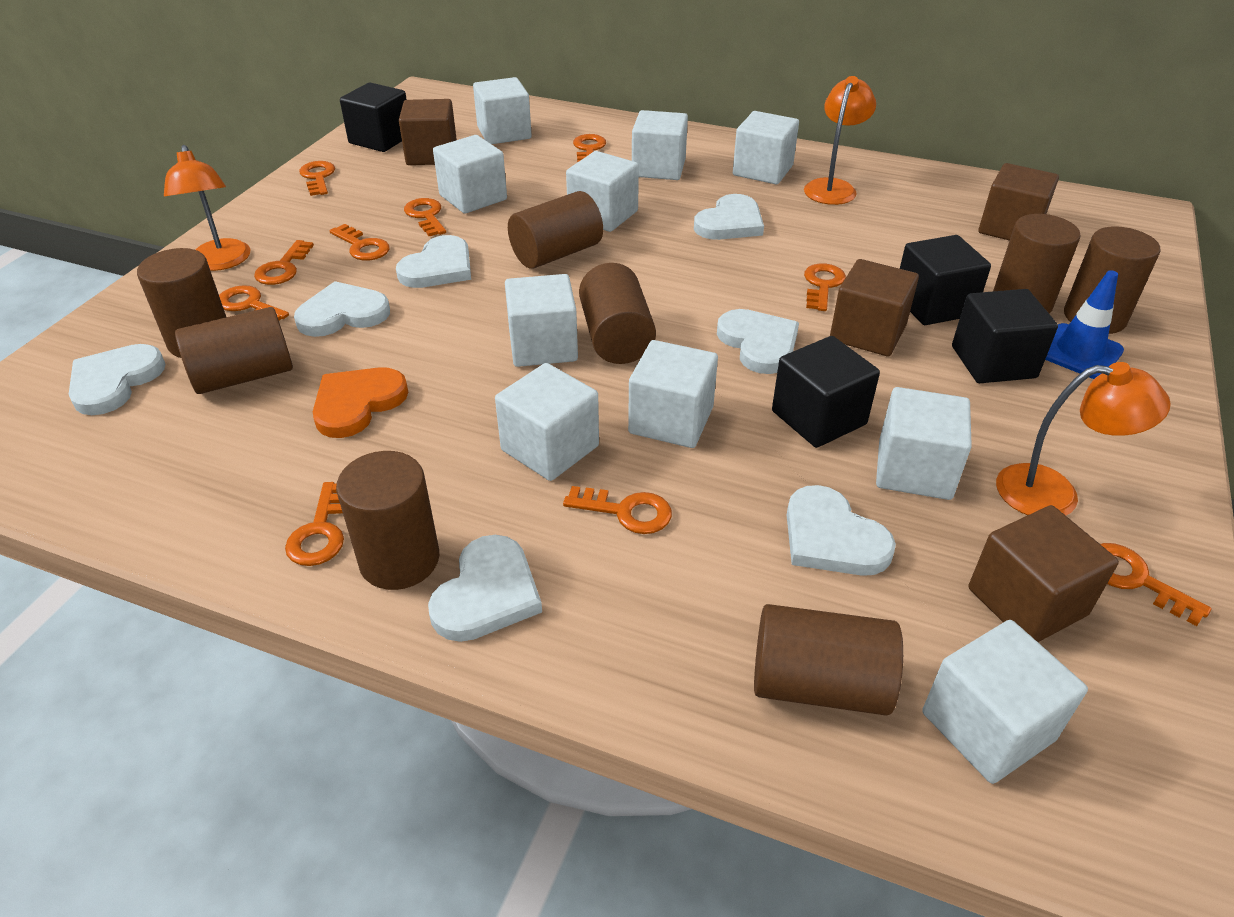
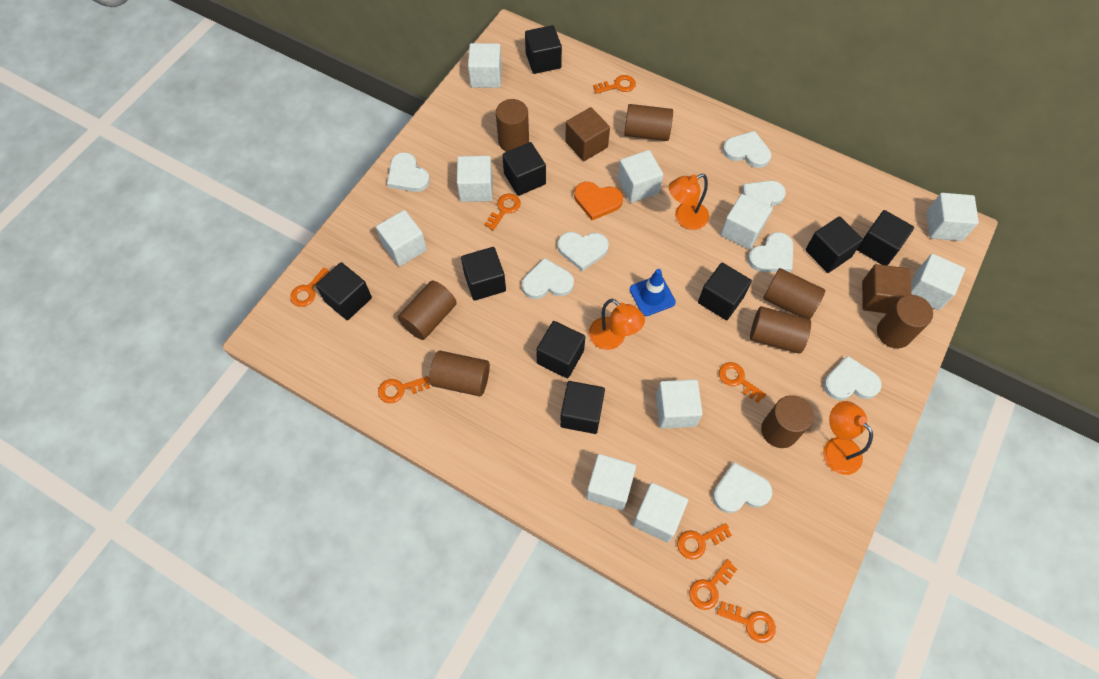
black cube: 4 -> 9
brown cube: 4 -> 2
orange key: 10 -> 8
white heart: 7 -> 8

